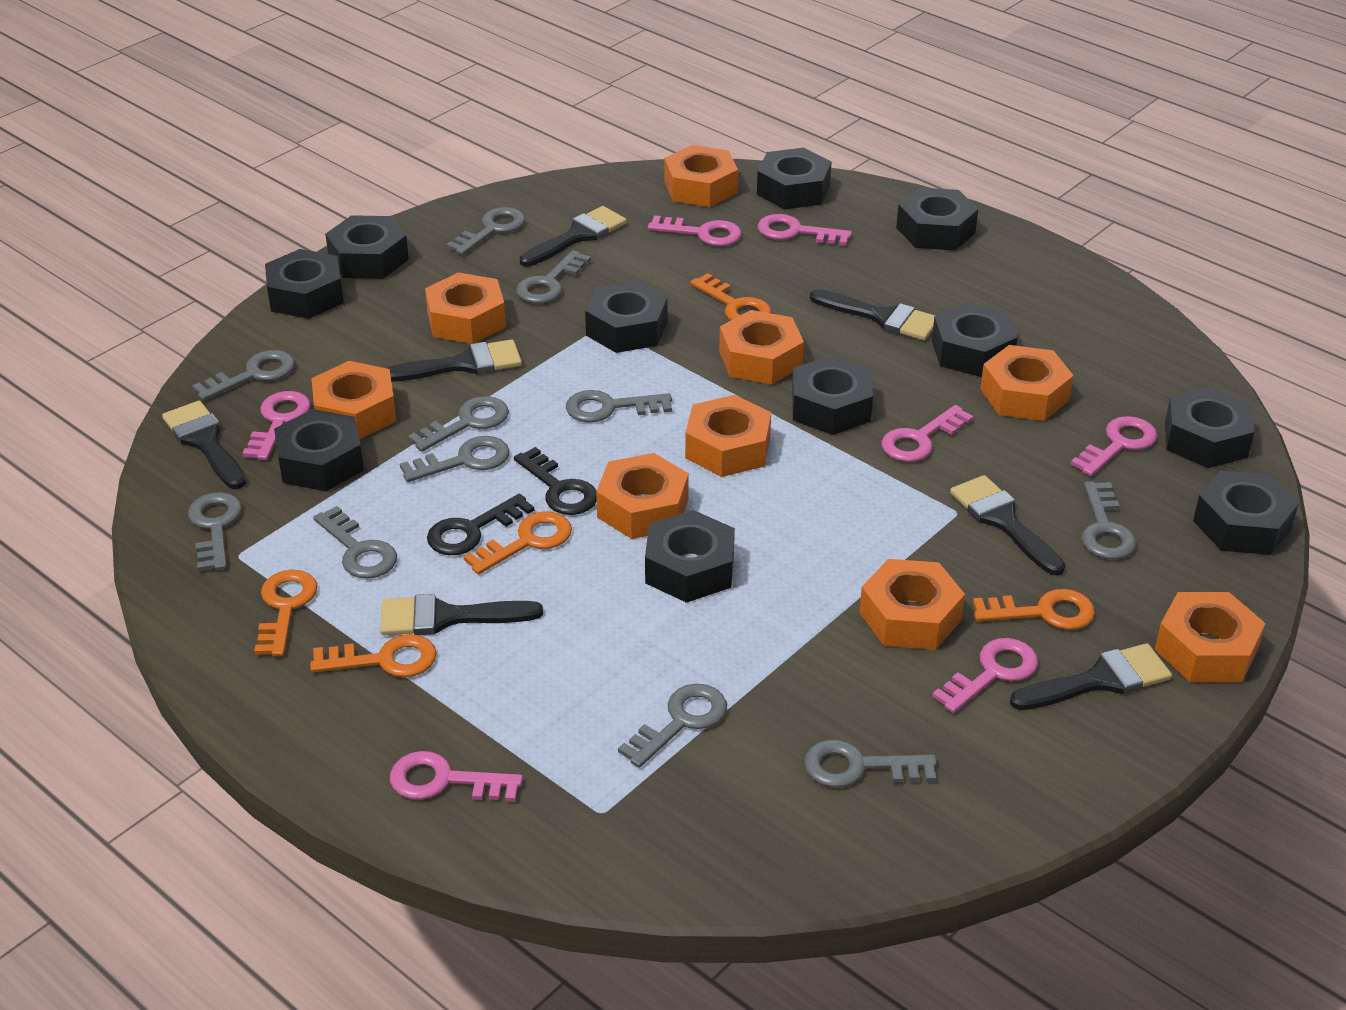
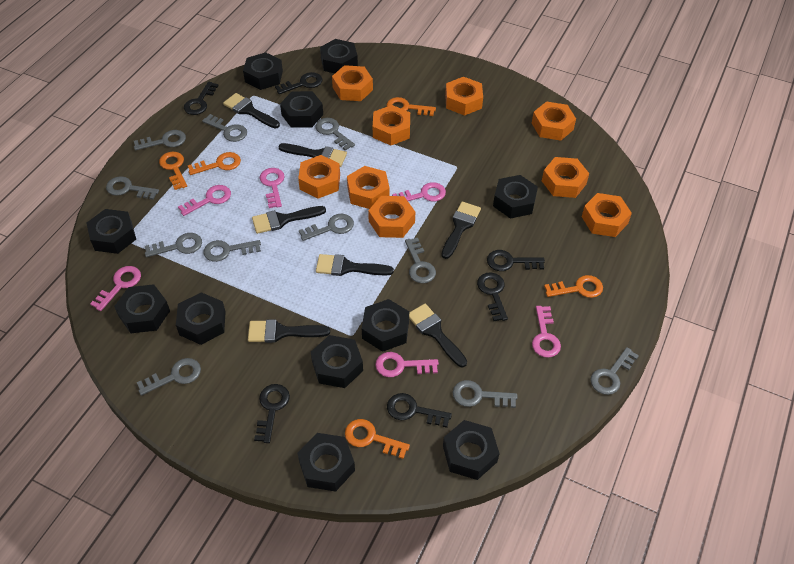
black key: 2 -> 6
pink key: 7 -> 6

